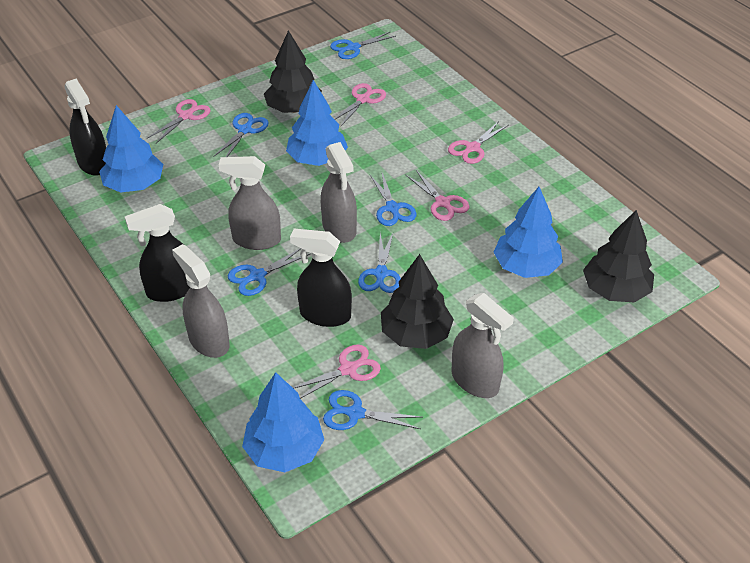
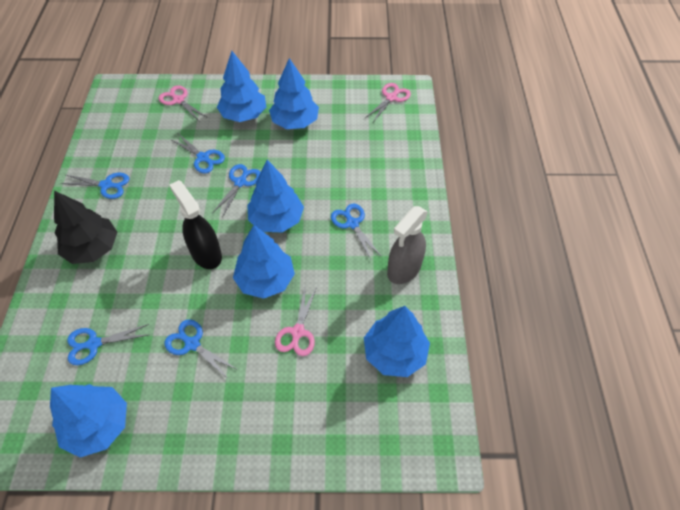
black spray bottle: 3 -> 1
black tree: 3 -> 1
blue tree: 4 -> 6
grey spray bottle: 4 -> 1
pink scissors: 5 -> 3

